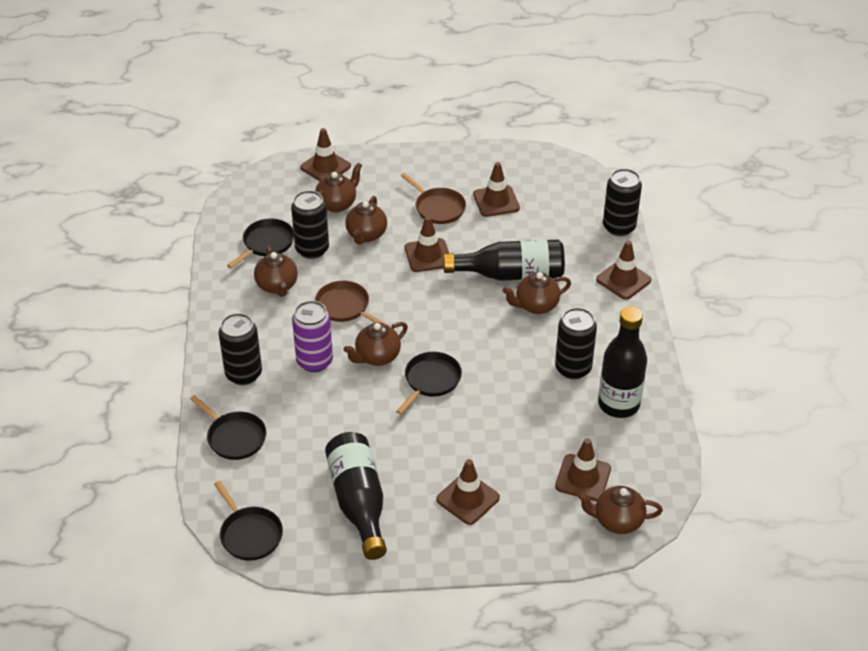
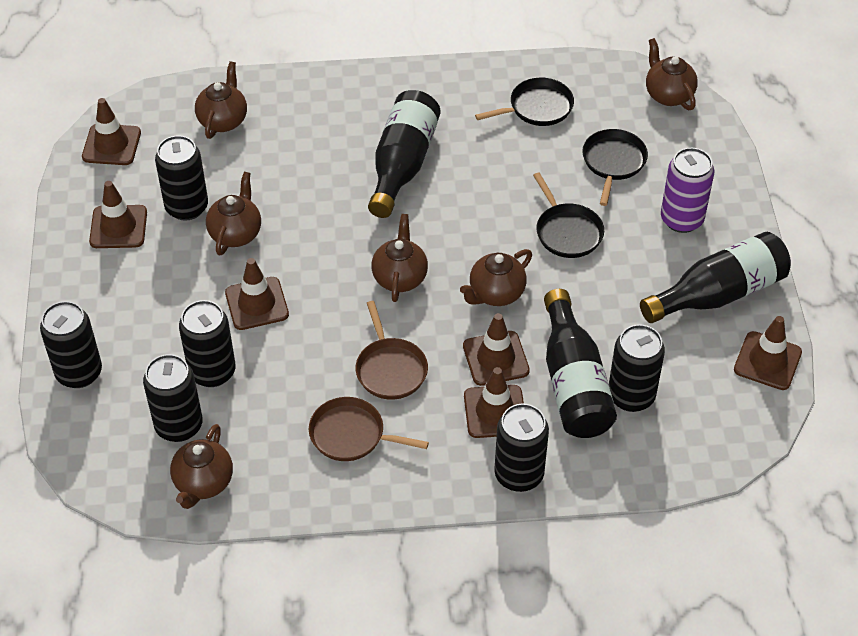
black can: 4 -> 6
black pan: 4 -> 3

